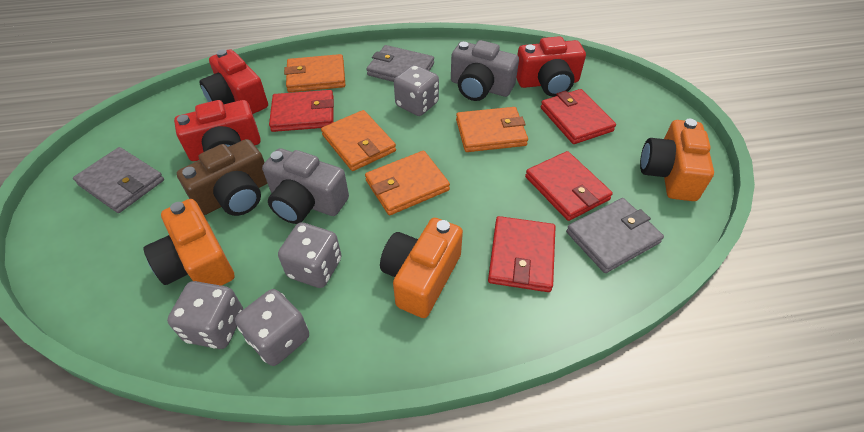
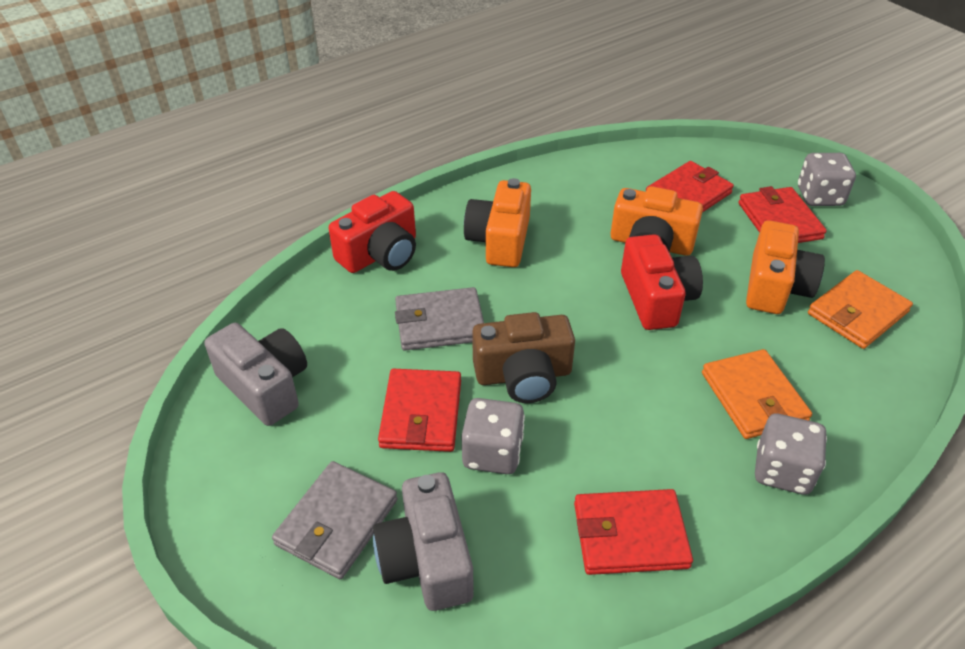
grey dice: 4 -> 3
grey wallet: 3 -> 2
orange wallet: 4 -> 2
red camera: 3 -> 2

